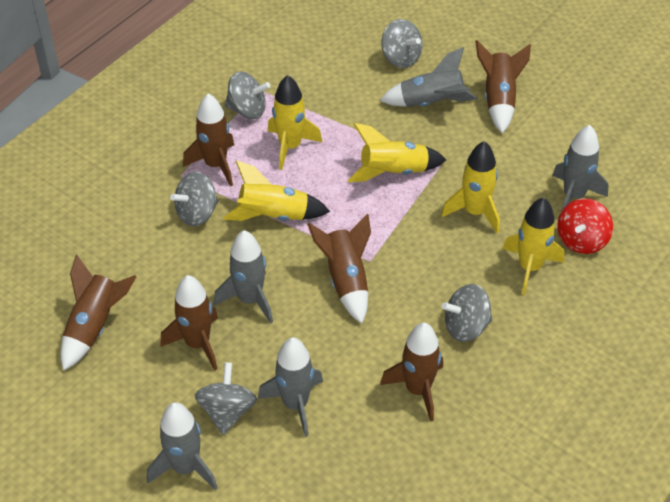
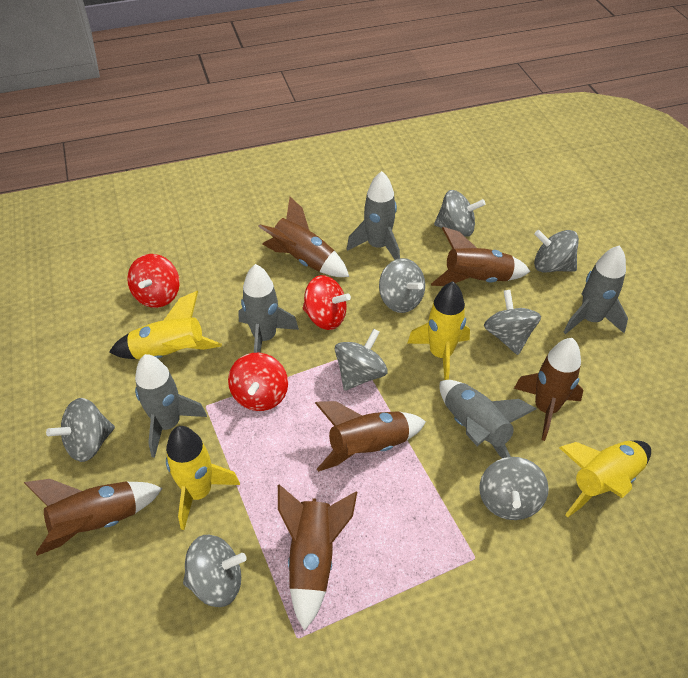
grey spinning top: 5 -> 8
red spinning top: 1 -> 3
yellow rocket: 5 -> 4

